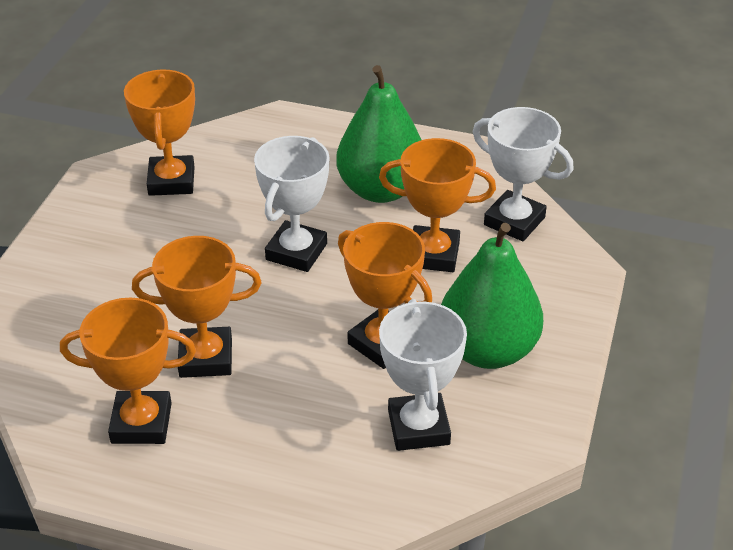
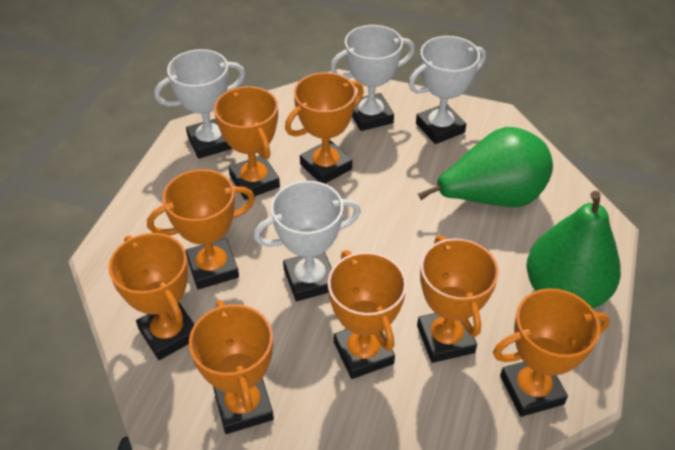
orange trophy: 5 -> 8
white trophy: 3 -> 4

